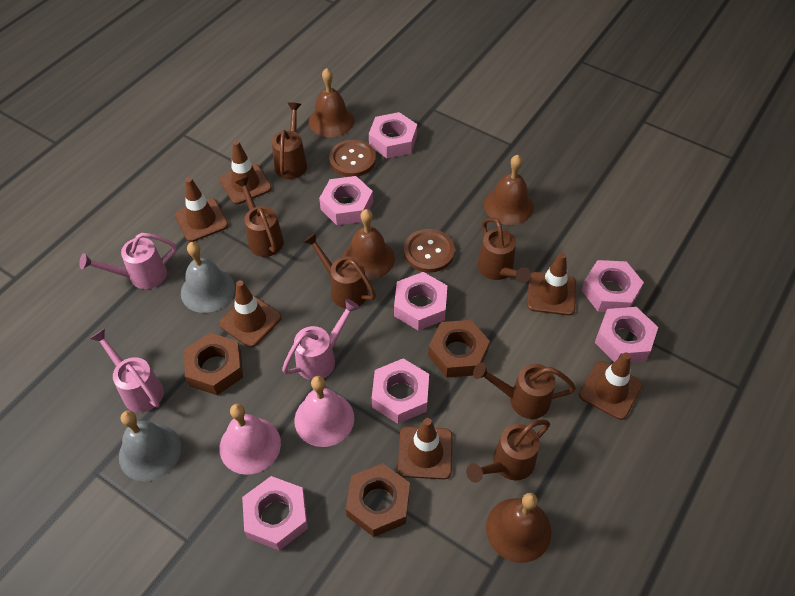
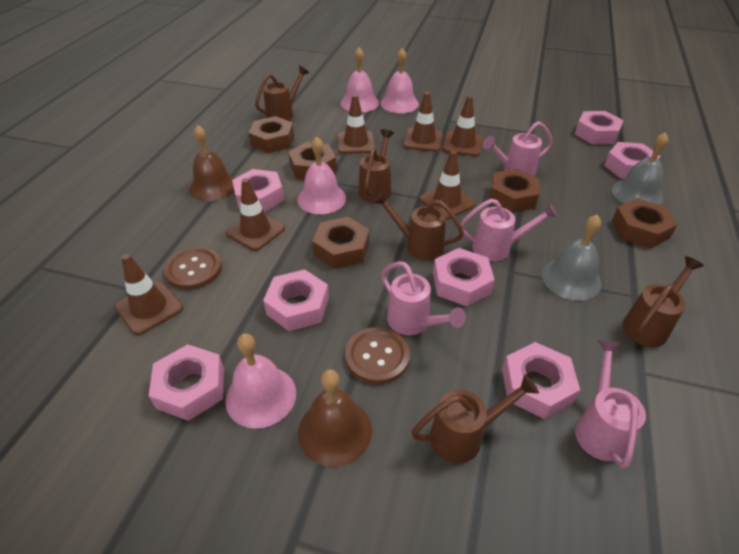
brown bell: 4 -> 2
brown nut: 3 -> 5
brown watering can: 6 -> 5
pink bell: 2 -> 4
pink watering can: 3 -> 4

